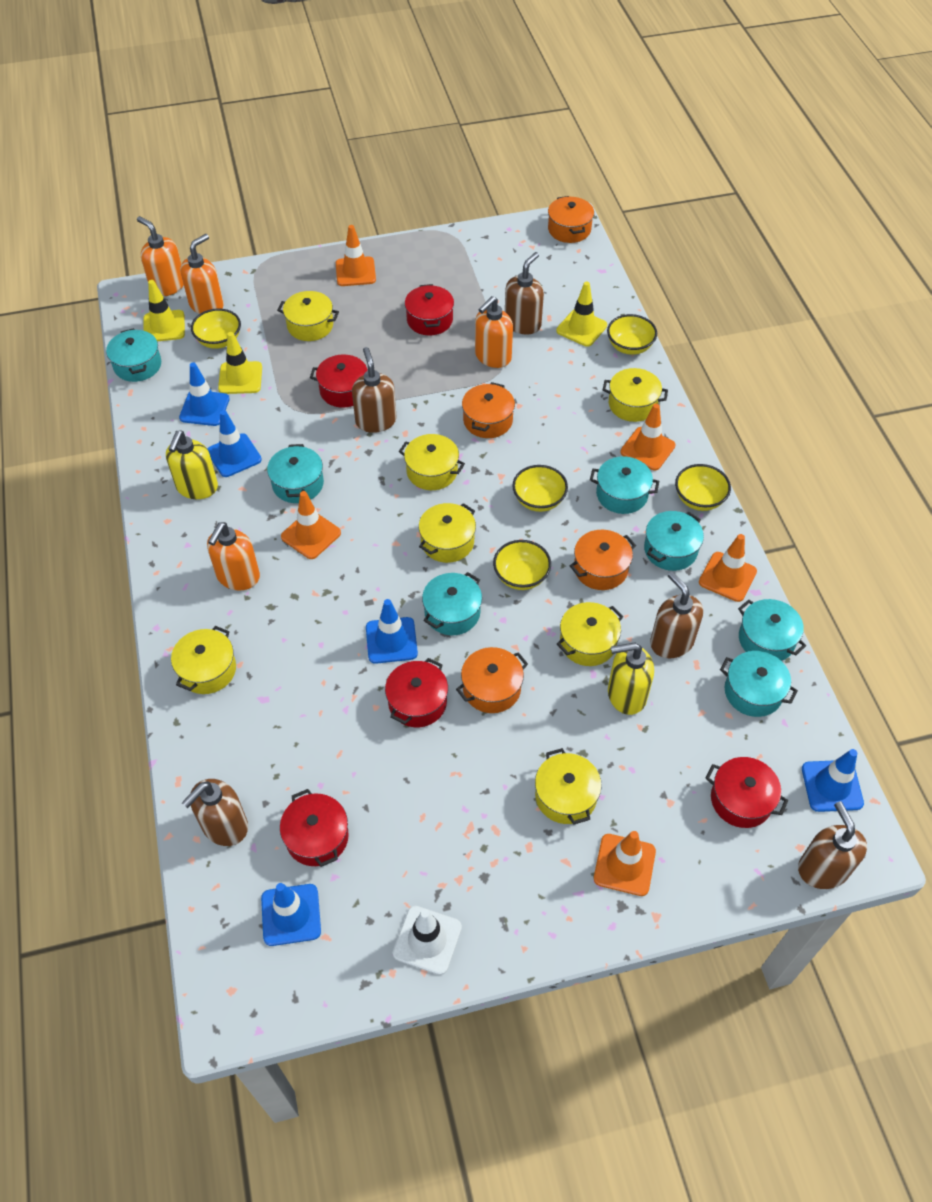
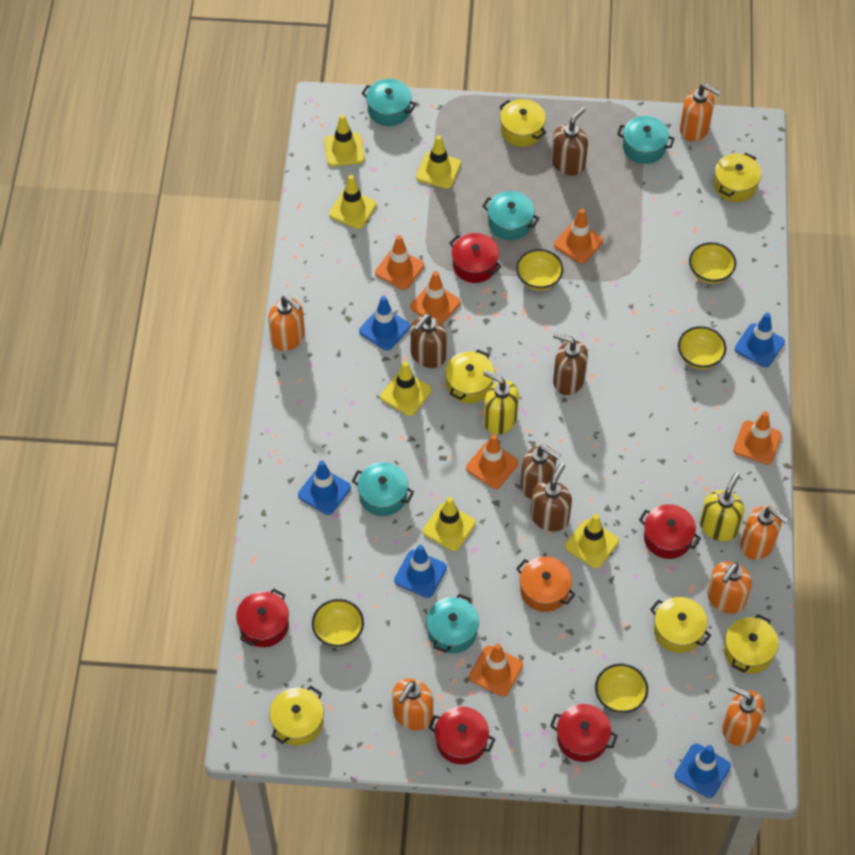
orange pot: 4 -> 1
orange soap dispenser: 4 -> 6
orange traffic cone: 5 -> 6
turquoise pot: 7 -> 5
white traffic cone: 1 -> 0
yellow pot: 7 -> 6
yellow traffic cone: 3 -> 6

